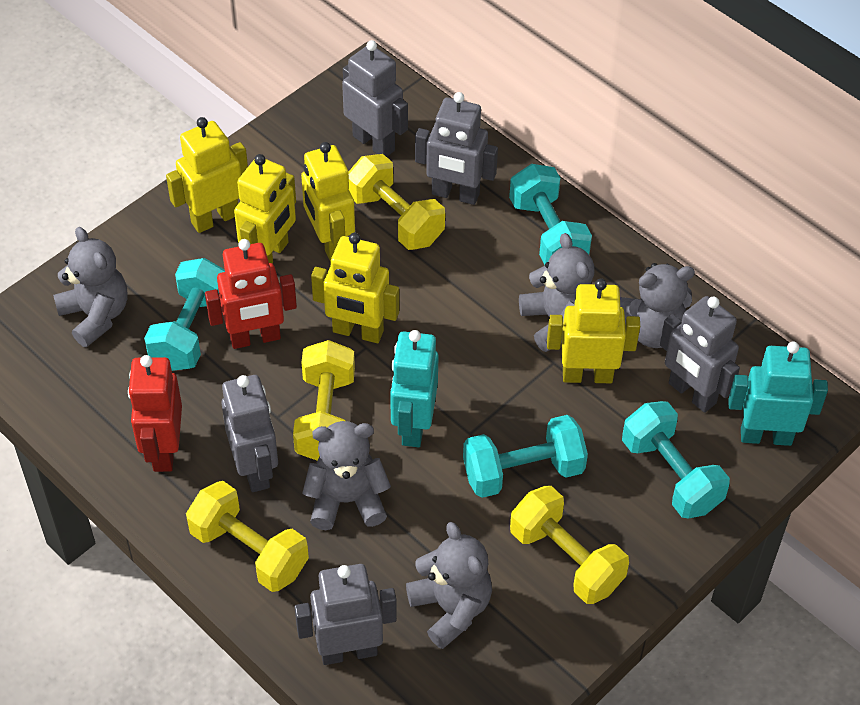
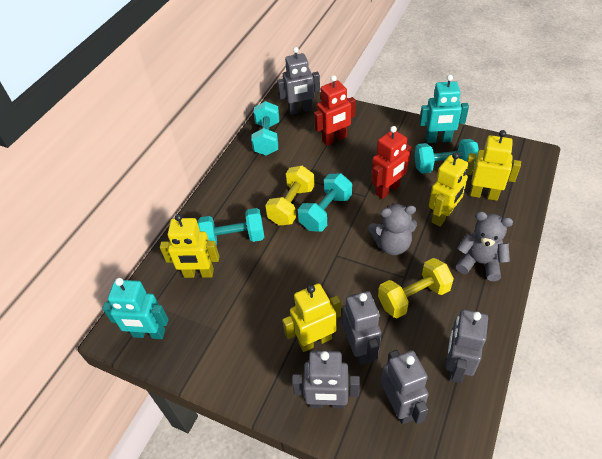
grey teddy bear: 5 -> 2
yellow dumbbell: 4 -> 2
yellow robot: 5 -> 4

